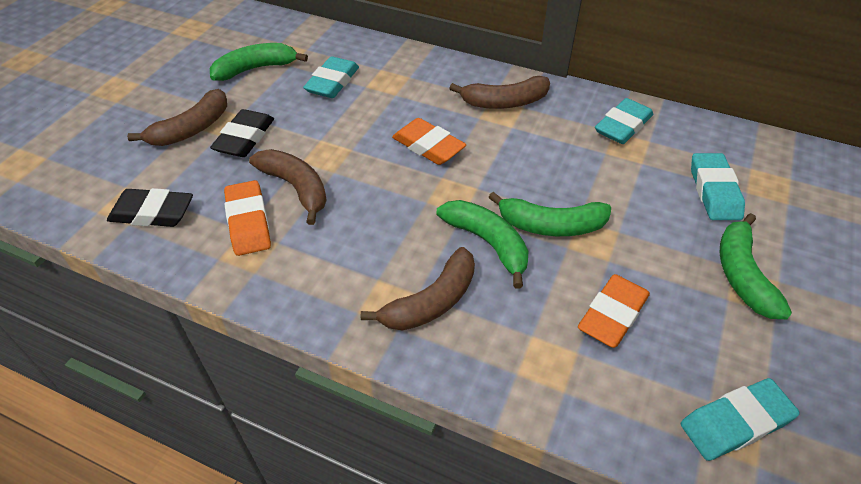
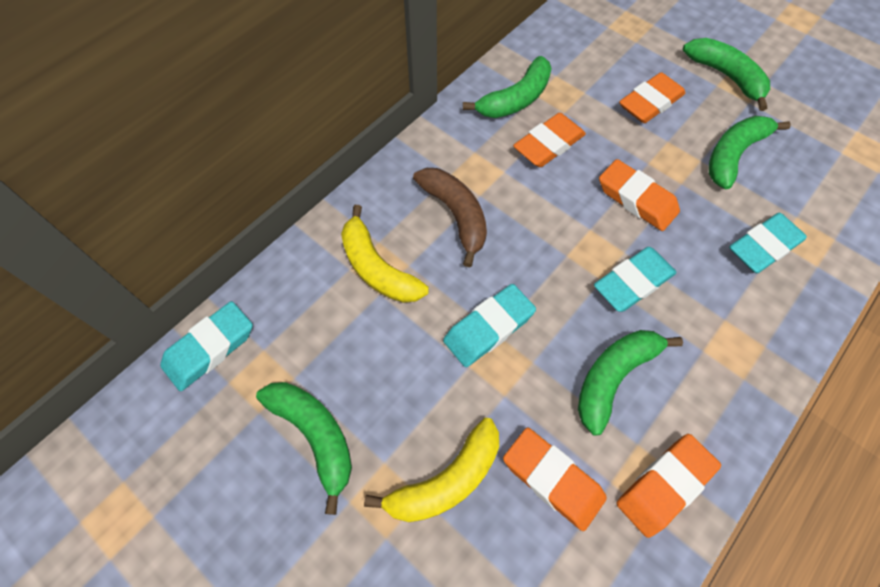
black eraser: 2 -> 0
brown banana: 4 -> 1
green banana: 4 -> 5
orange eraser: 3 -> 5
yellow banana: 0 -> 2

